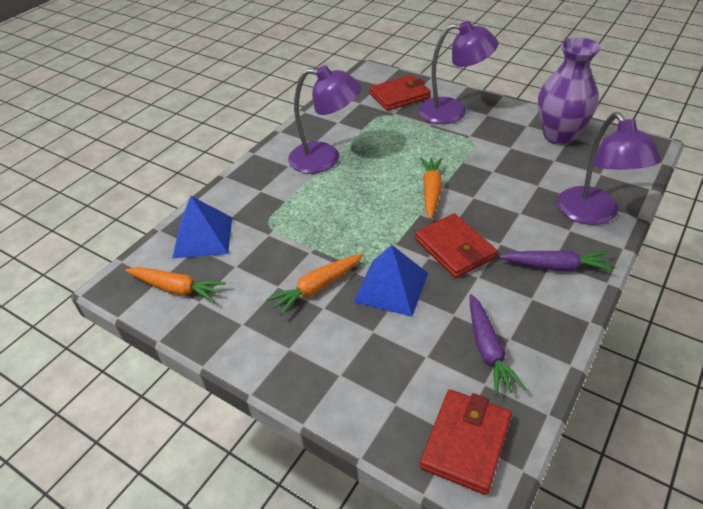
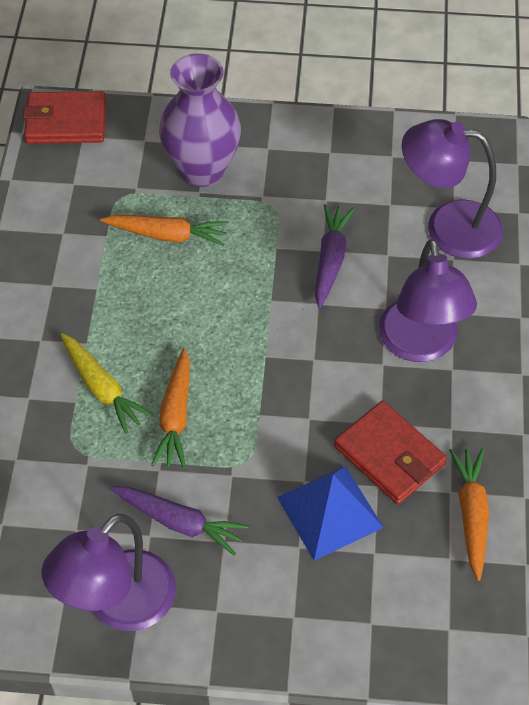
blue pyramid: 2 -> 1
red wallet: 3 -> 2
yellow carrot: 0 -> 1

